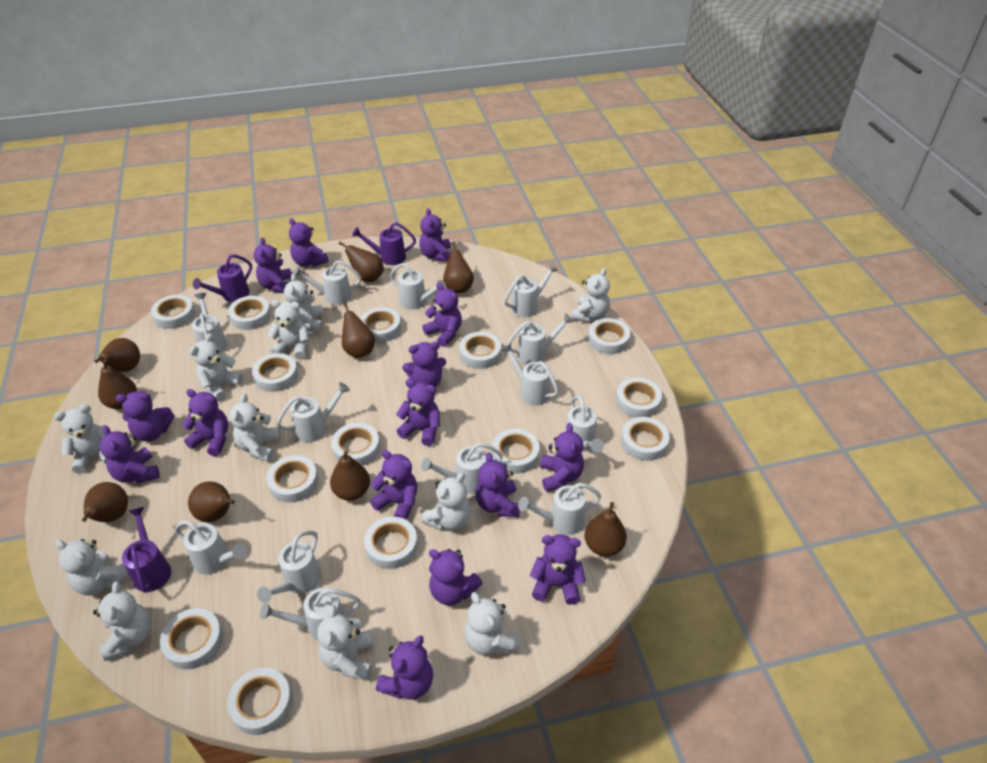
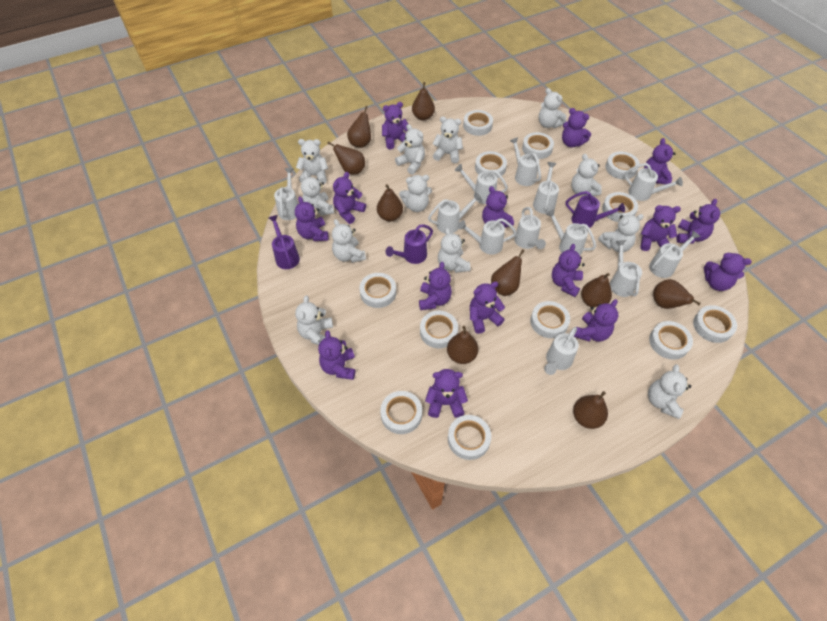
white tape: 14 -> 12
white teddy bear: 11 -> 12
white watering can: 13 -> 12

